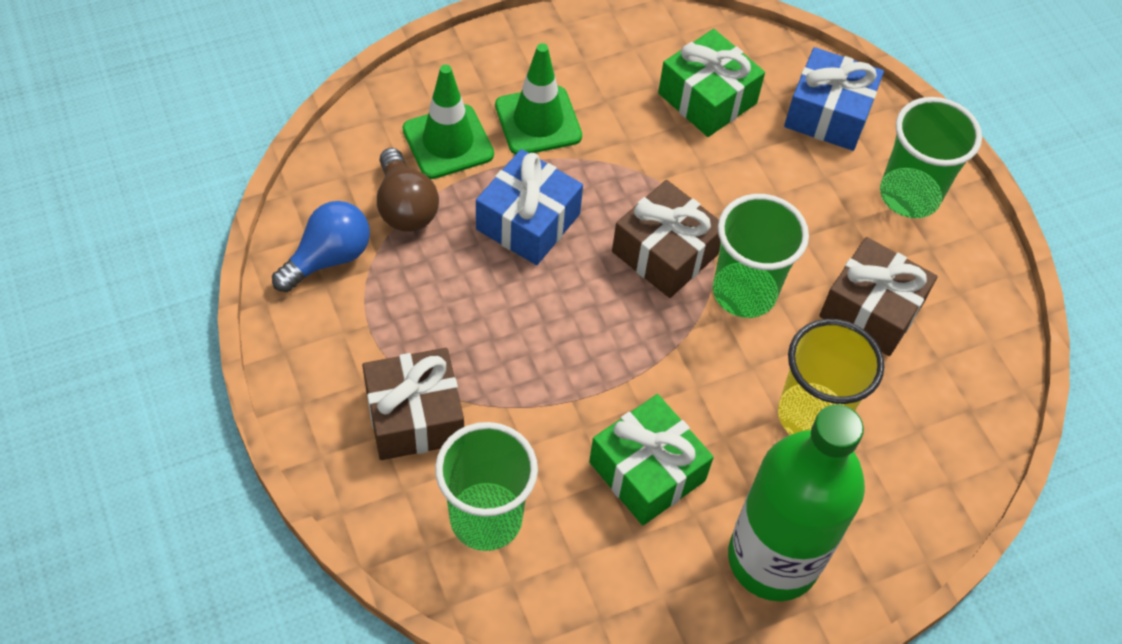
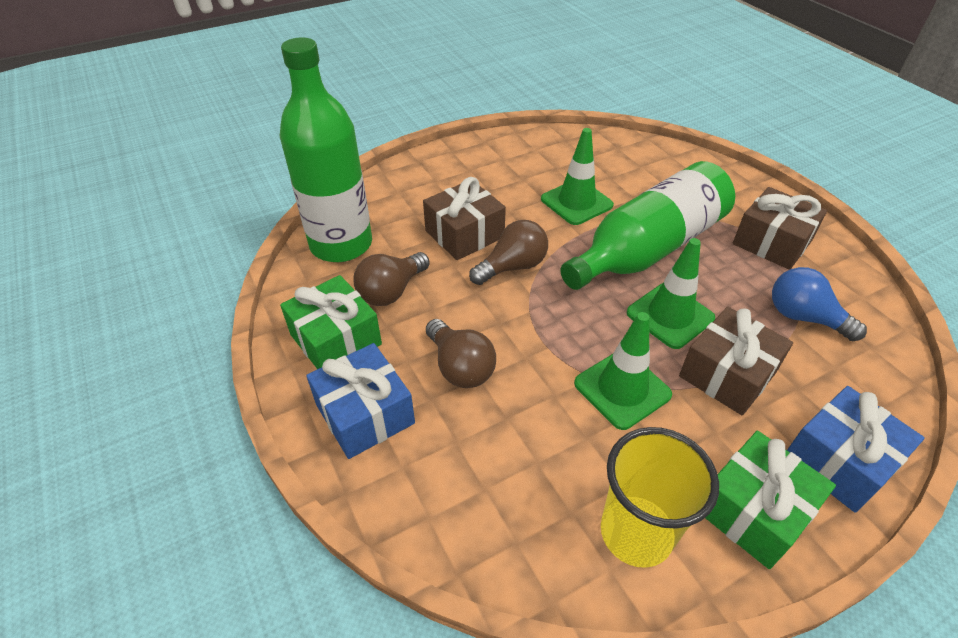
brown light bulb: 1 -> 3
green bottle: 1 -> 2
green cup: 3 -> 0
green traffic cone: 2 -> 3

